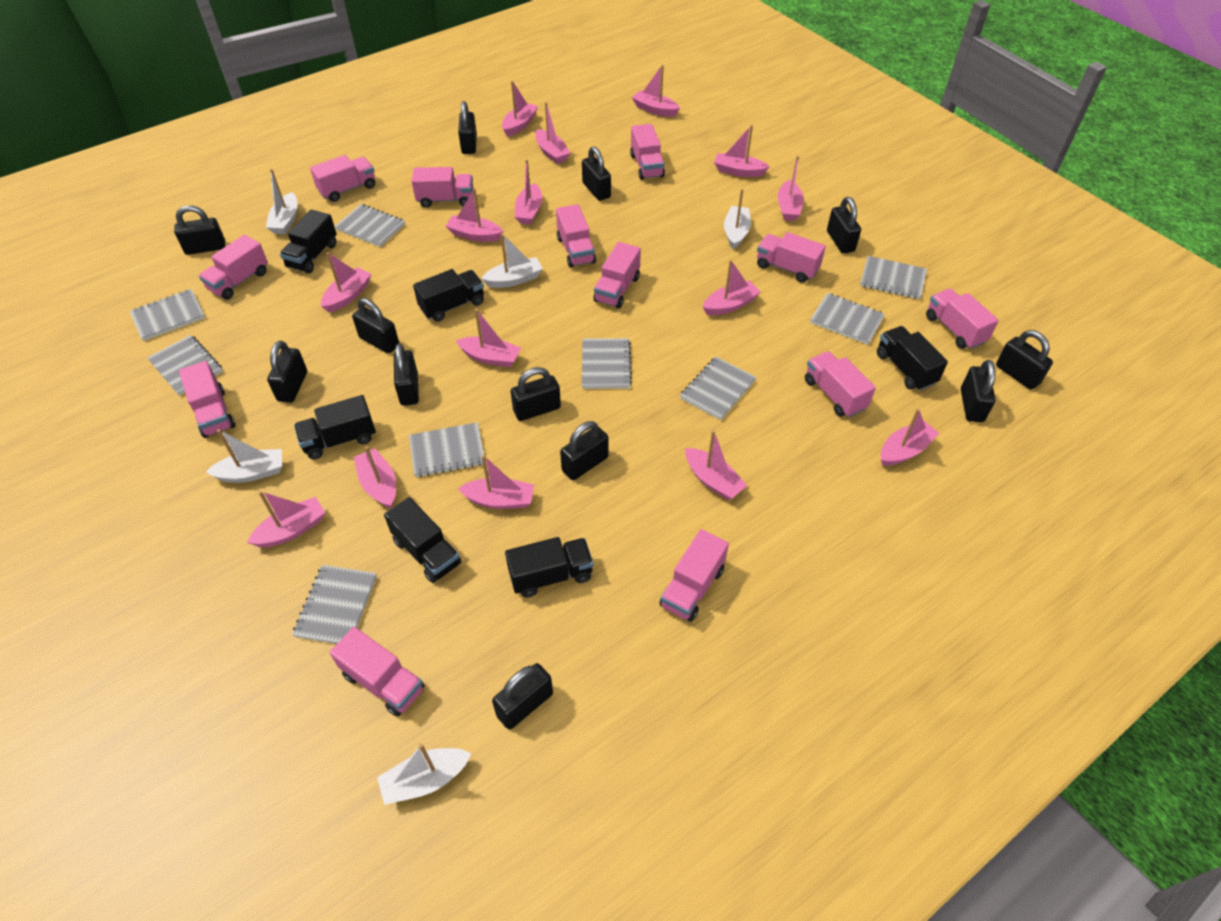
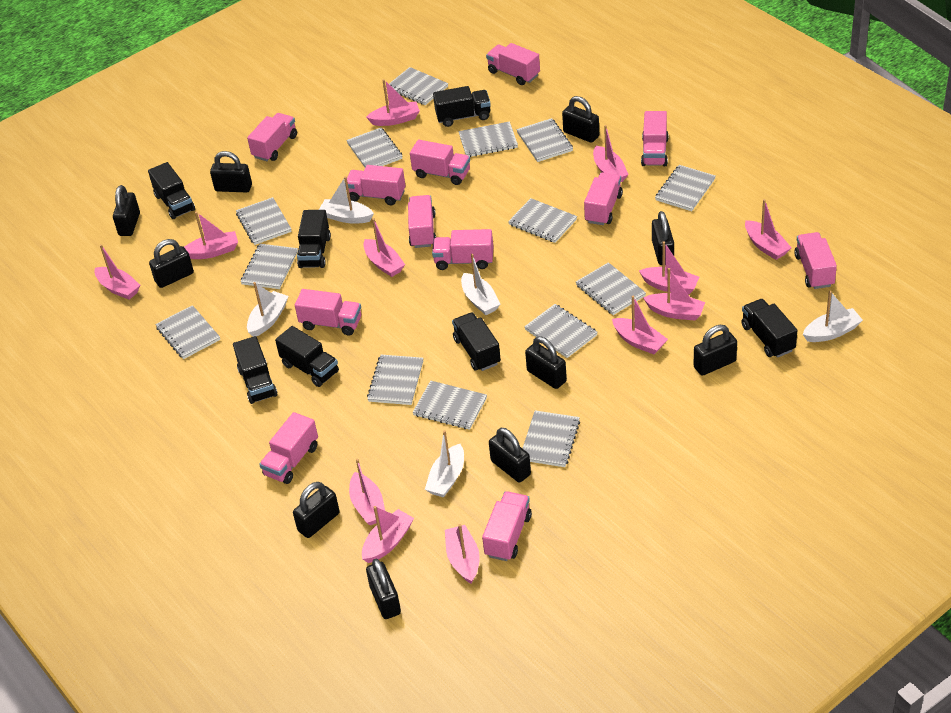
black padlock: 12 -> 10
black truck: 6 -> 7
grey notebook: 9 -> 14
pink boat: 15 -> 12

